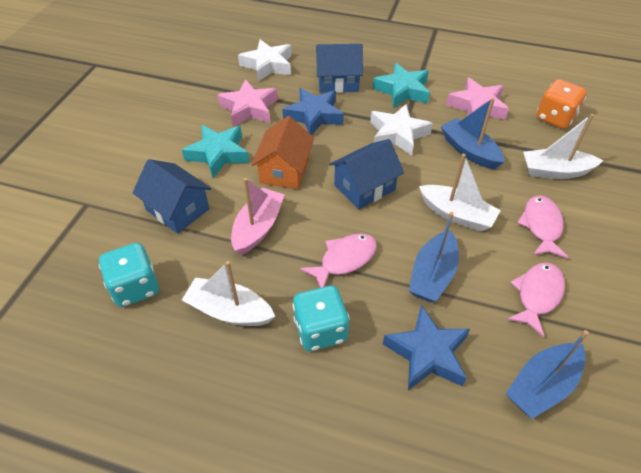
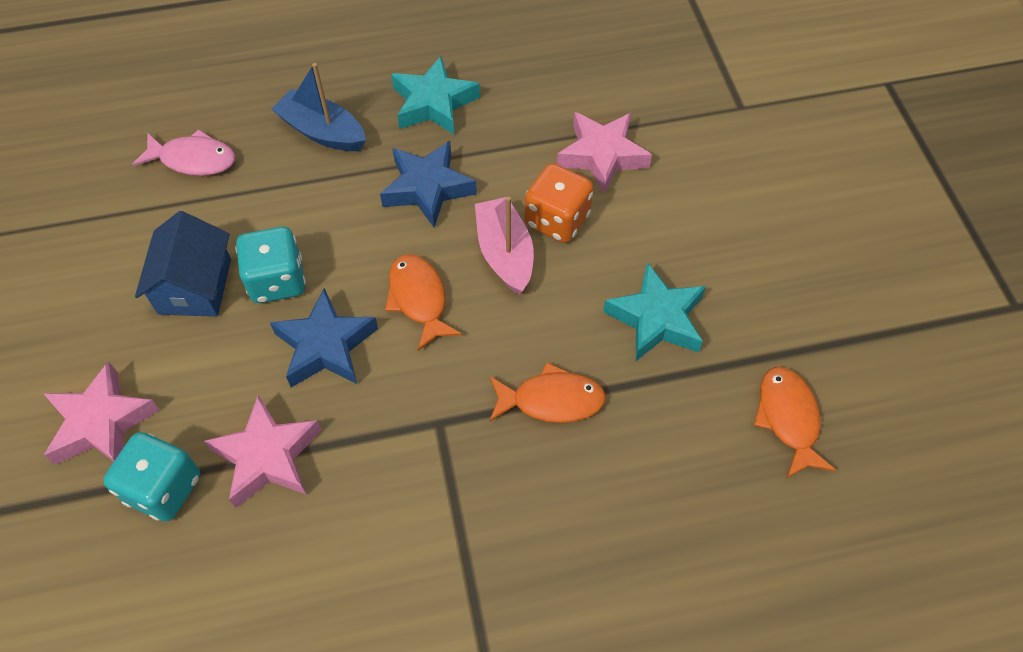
blue boat: 3 -> 1
blue house: 3 -> 1
orange fish: 0 -> 3
orange house: 1 -> 0
pink fish: 3 -> 1
pink star: 2 -> 3
white boat: 3 -> 0
white star: 2 -> 0

